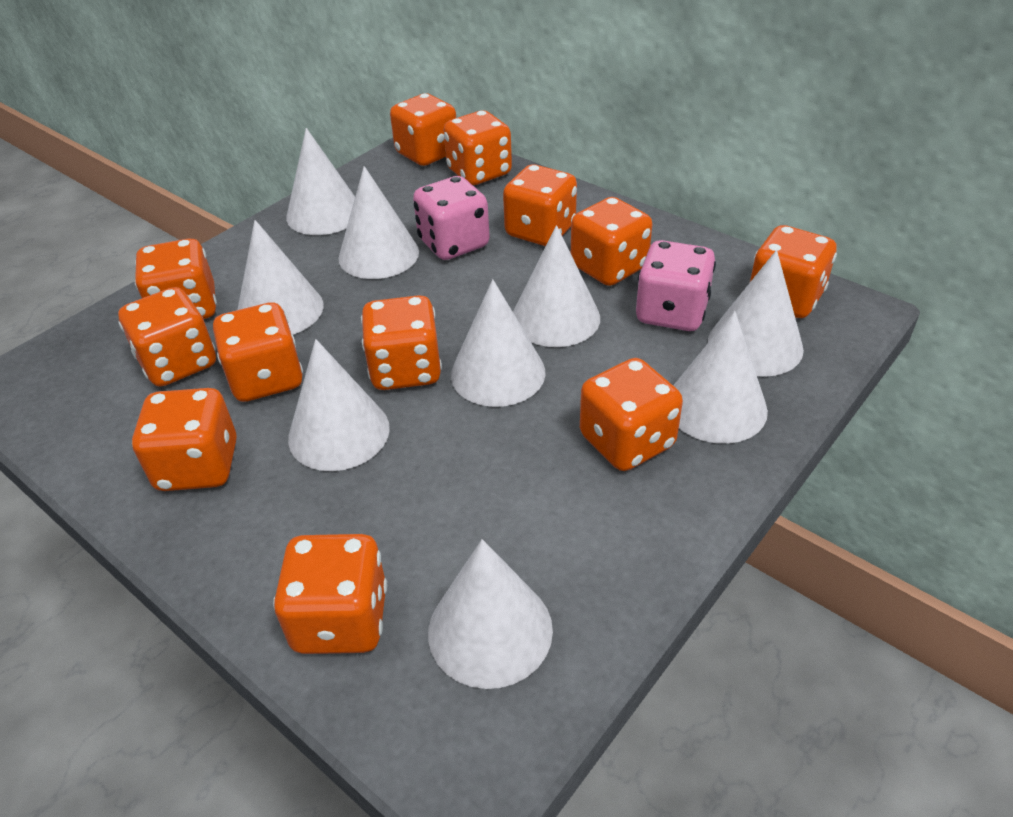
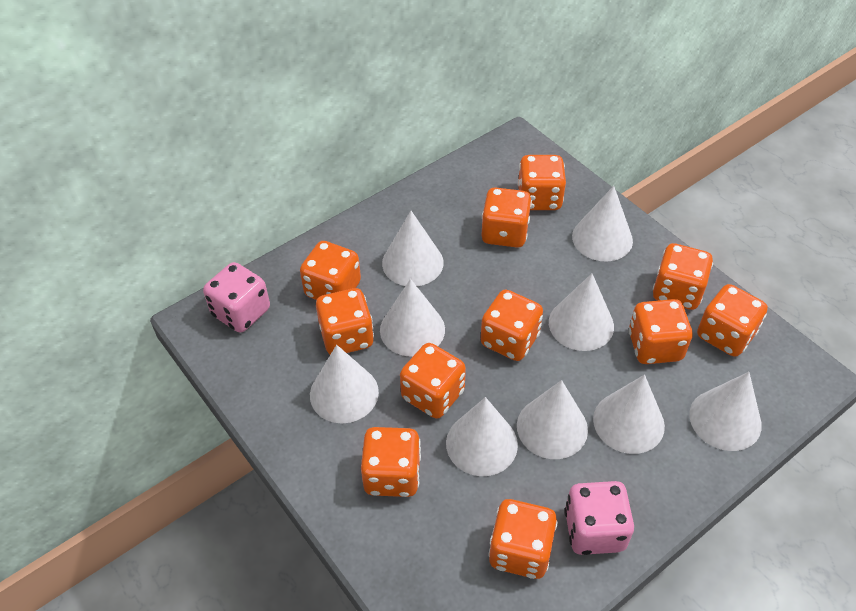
orange dice: 12 -> 11

